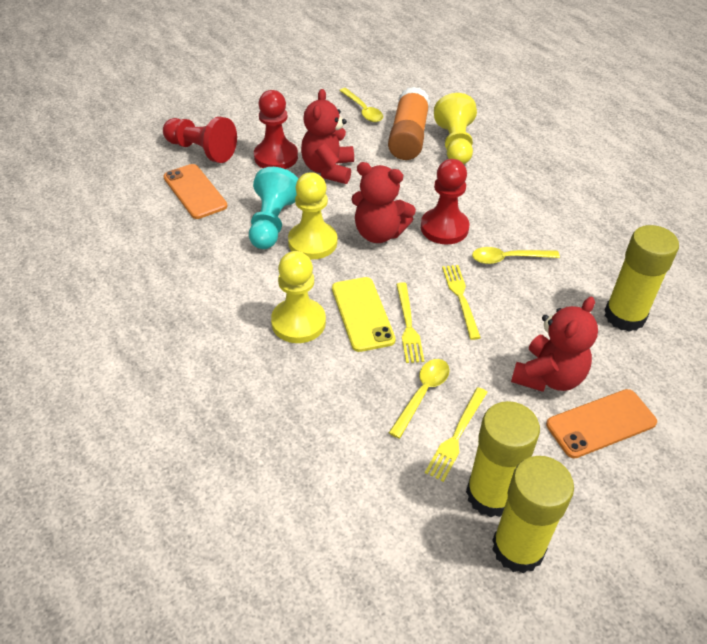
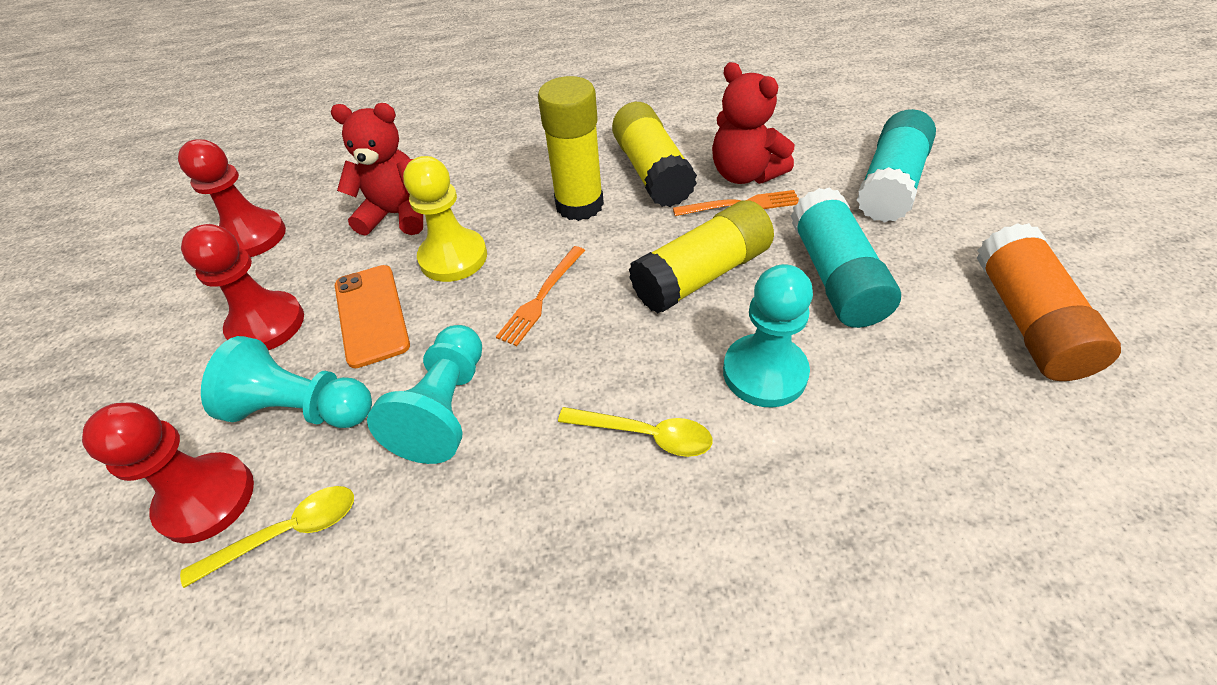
orange fork: 0 -> 2
orange phone: 2 -> 1
red teddy bear: 3 -> 2
turquoise glue stick: 0 -> 2
turquoise pawn: 1 -> 3
yellow fork: 3 -> 0
yellow pawn: 3 -> 1
yellow phone: 1 -> 0
yellow spoon: 3 -> 2

